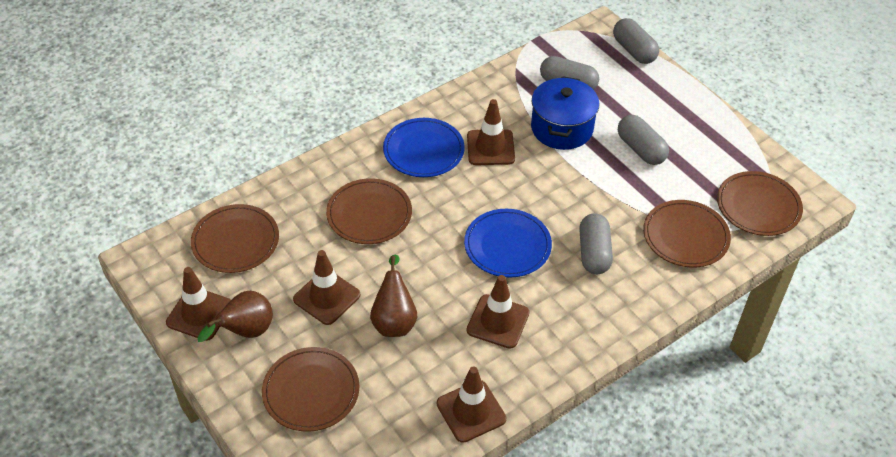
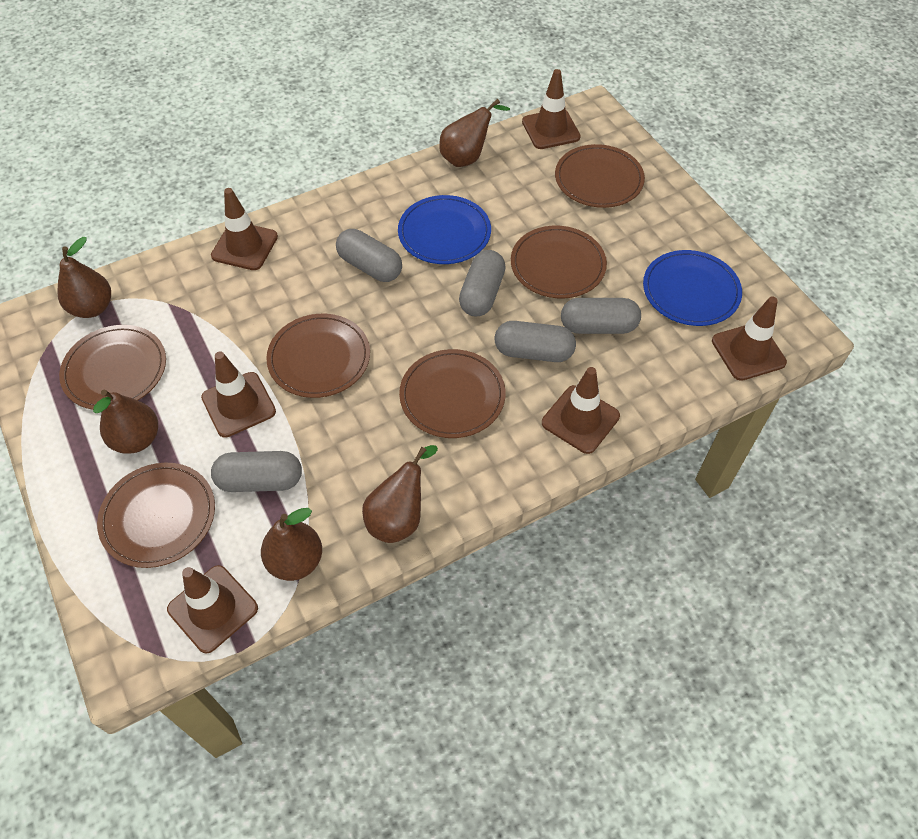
blue pot: 1 -> 0
brown pear: 2 -> 5
brown plate: 5 -> 6
brown traffic cone: 5 -> 6
grey capsule: 4 -> 5

